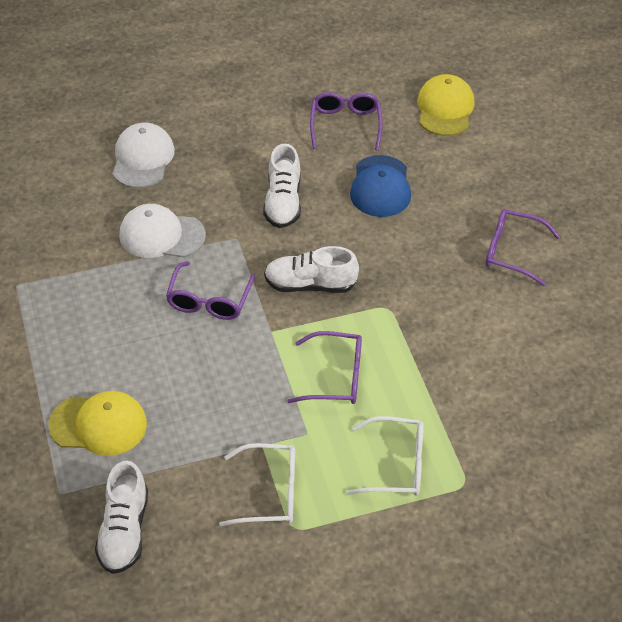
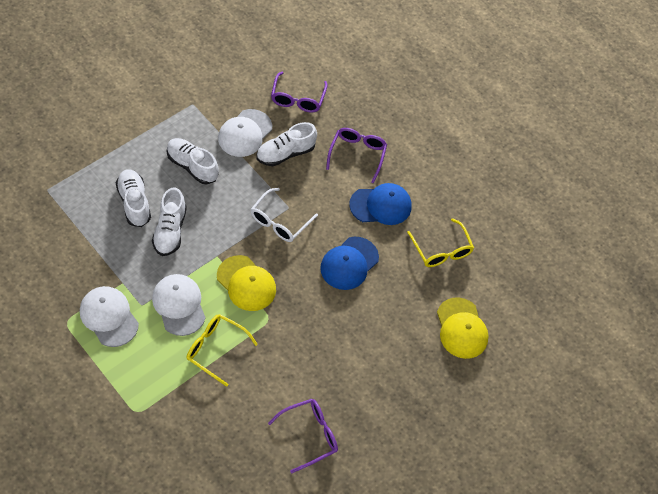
blue cap: 1 -> 2
purple glasses: 4 -> 3
white cap: 2 -> 3
white glasses: 2 -> 1
white shoe: 3 -> 4
yellow glasses: 0 -> 2

